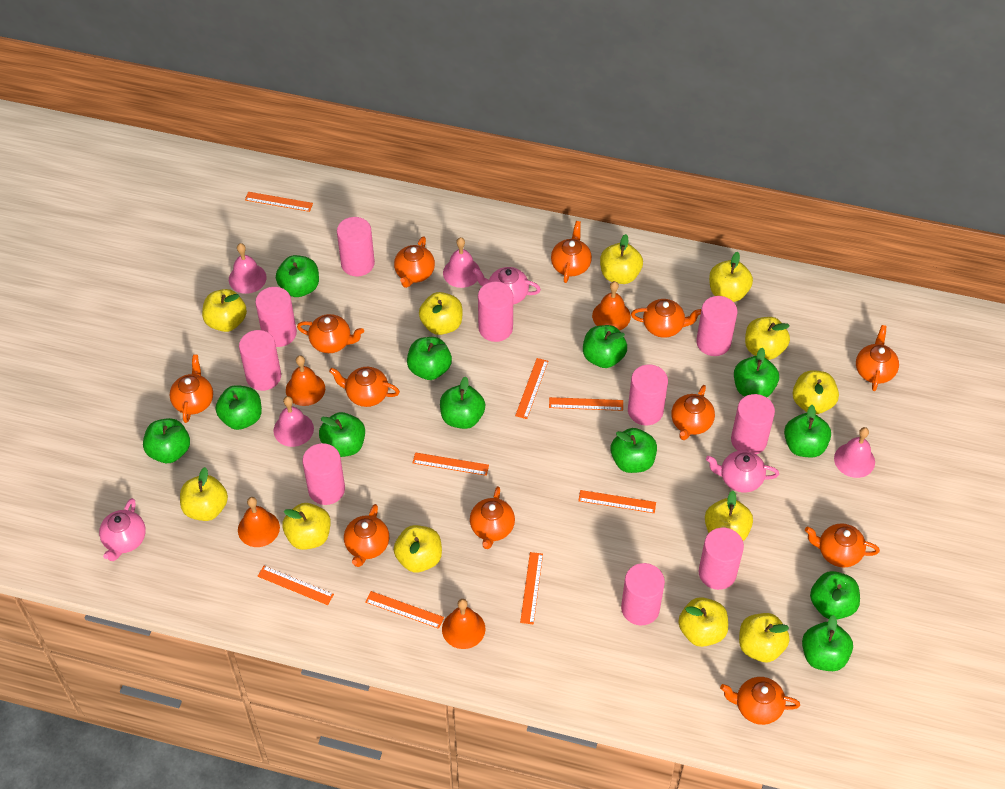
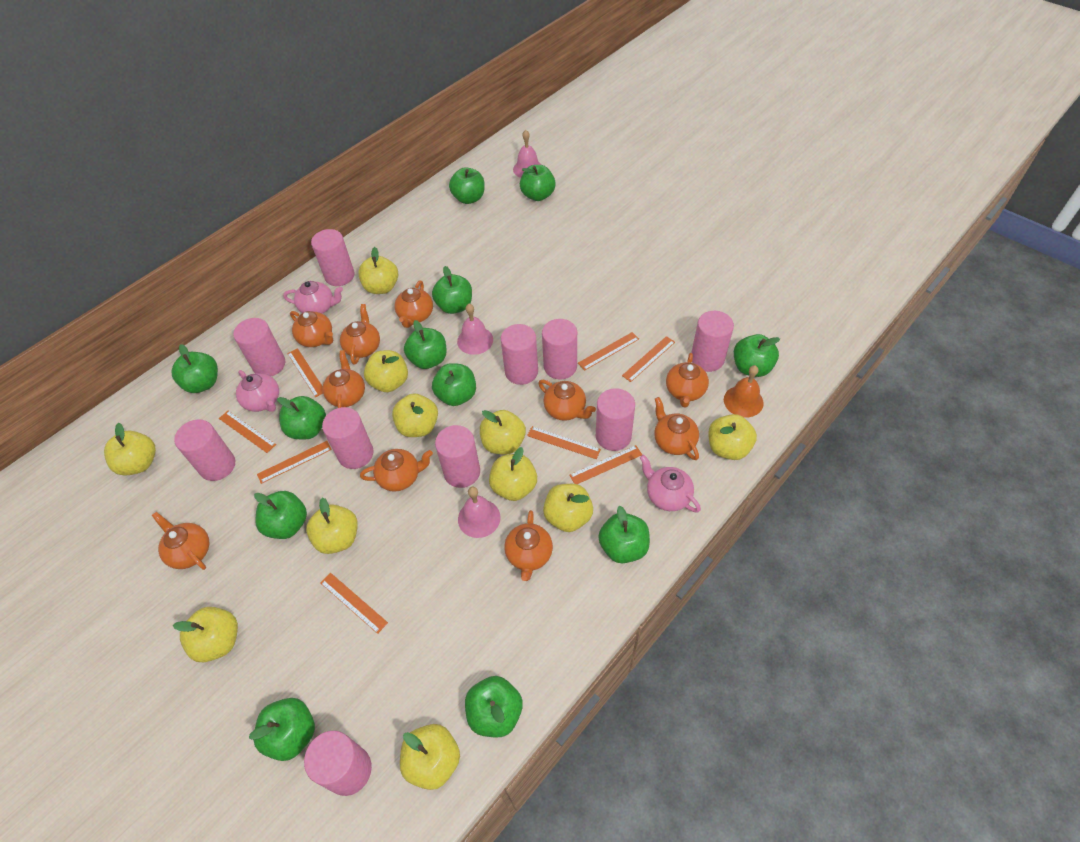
orange bell: 4 -> 1
orange teapot: 12 -> 10
pink bell: 4 -> 3
yellow apple: 12 -> 11

